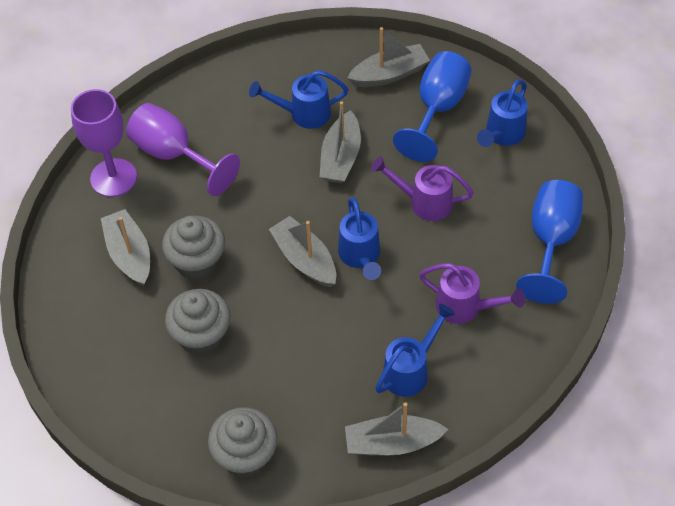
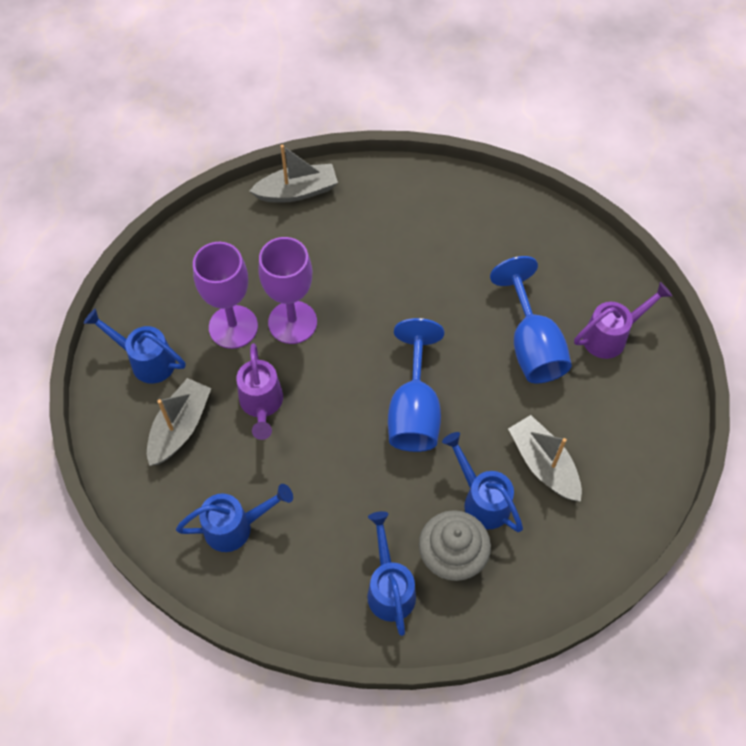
grey boat: 5 -> 3
grey cupcake: 3 -> 1

